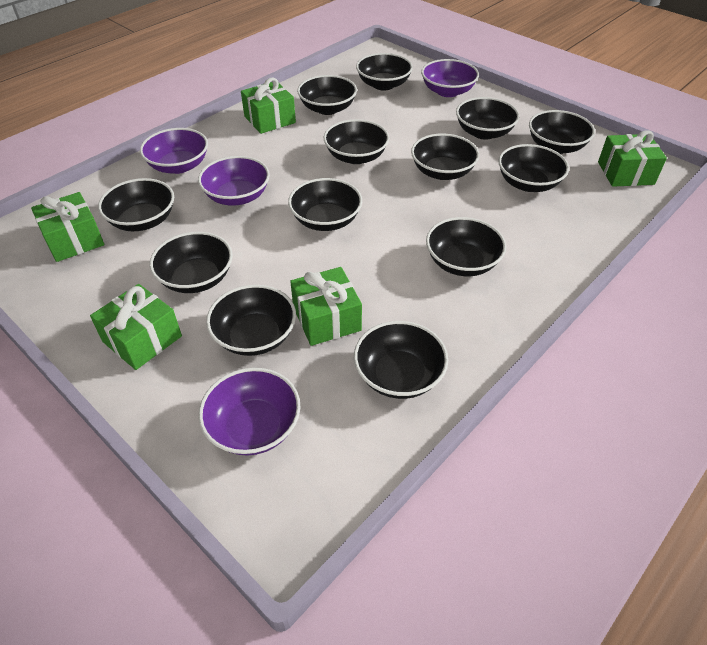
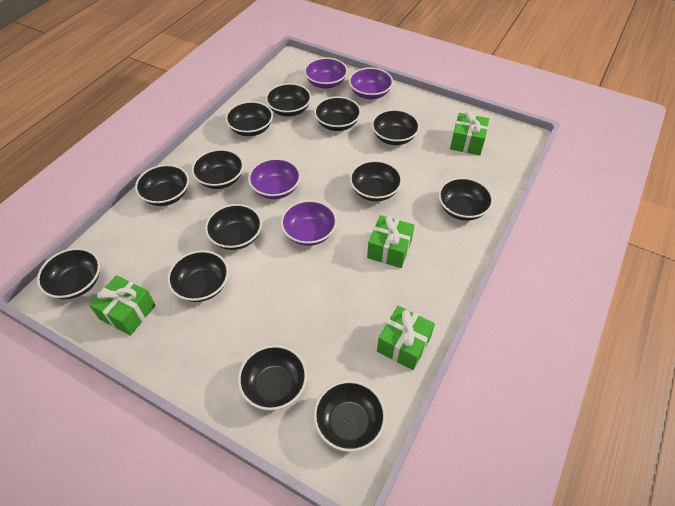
green gift: 5 -> 4

